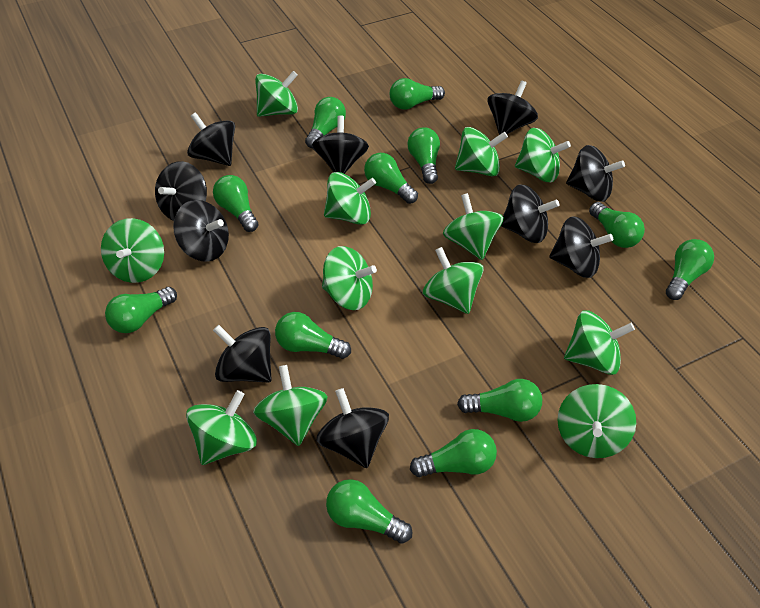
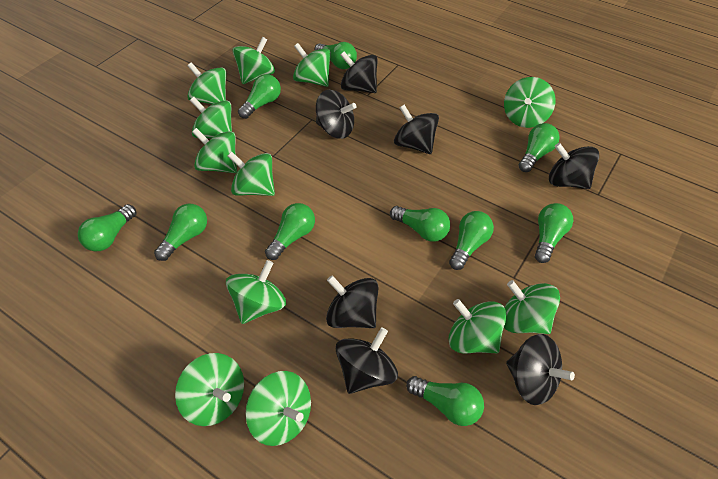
black spinning top: 10 -> 7
green light bulb: 12 -> 10

